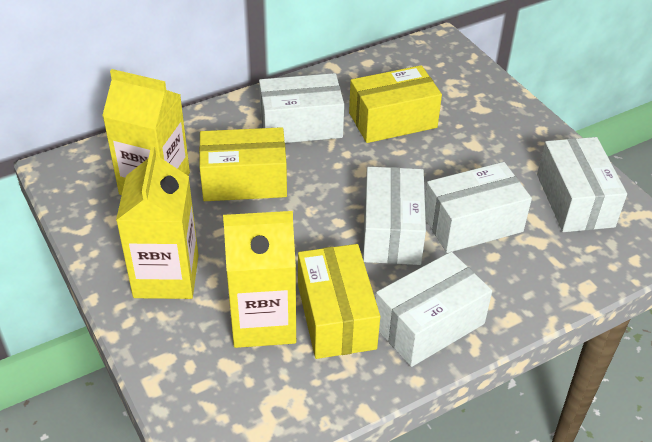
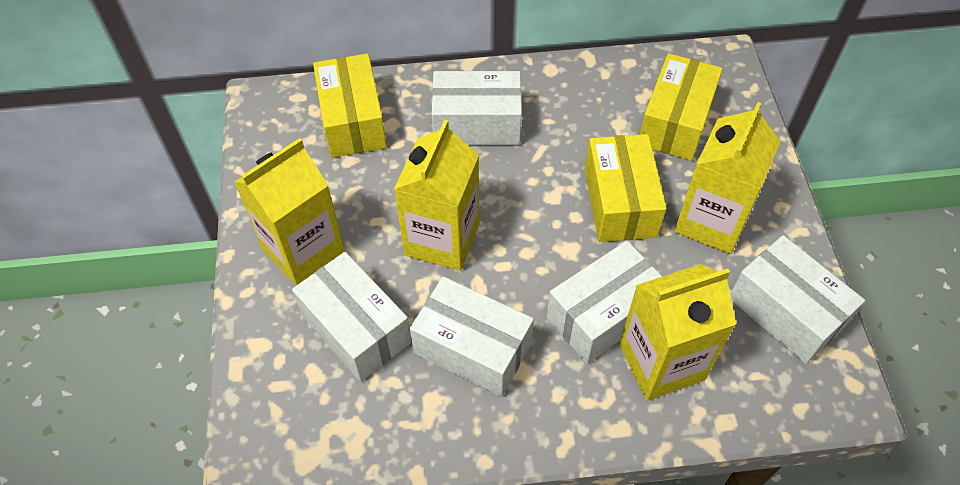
yellow carton: 3 -> 4

